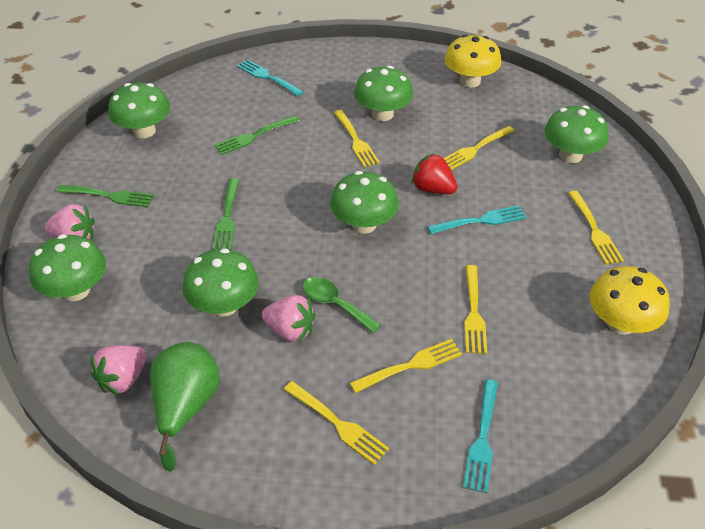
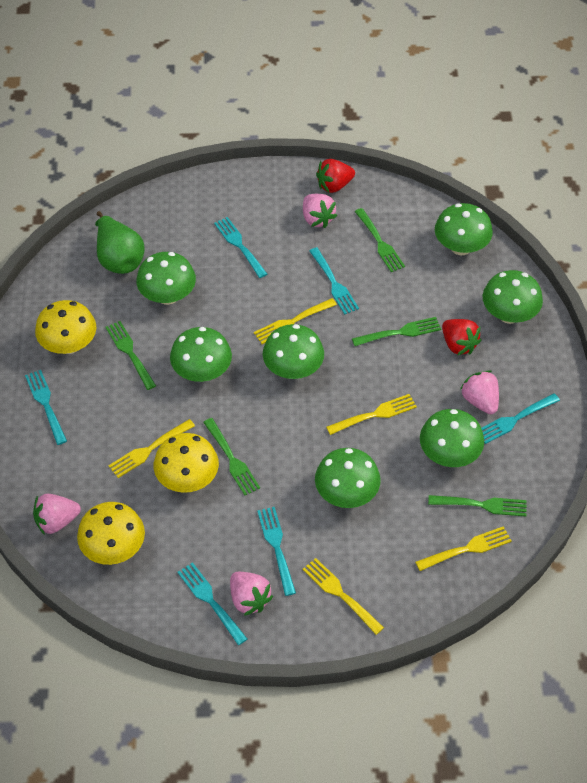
green fork: 3 -> 5
green mushroom: 6 -> 7
green spoon: 1 -> 0
pink strawberry: 3 -> 4
red strawberry: 1 -> 2
turquoise fork: 3 -> 6
yellow fork: 6 -> 5
yellow mushroom: 2 -> 3

